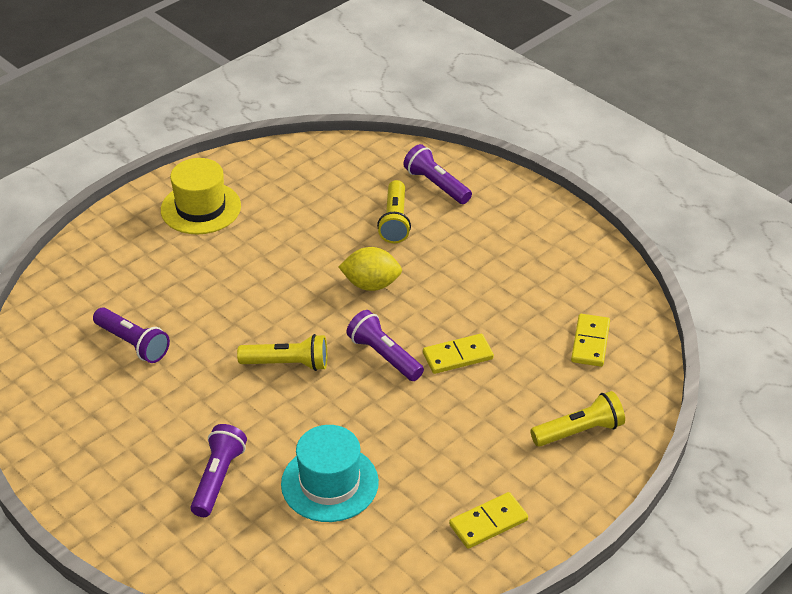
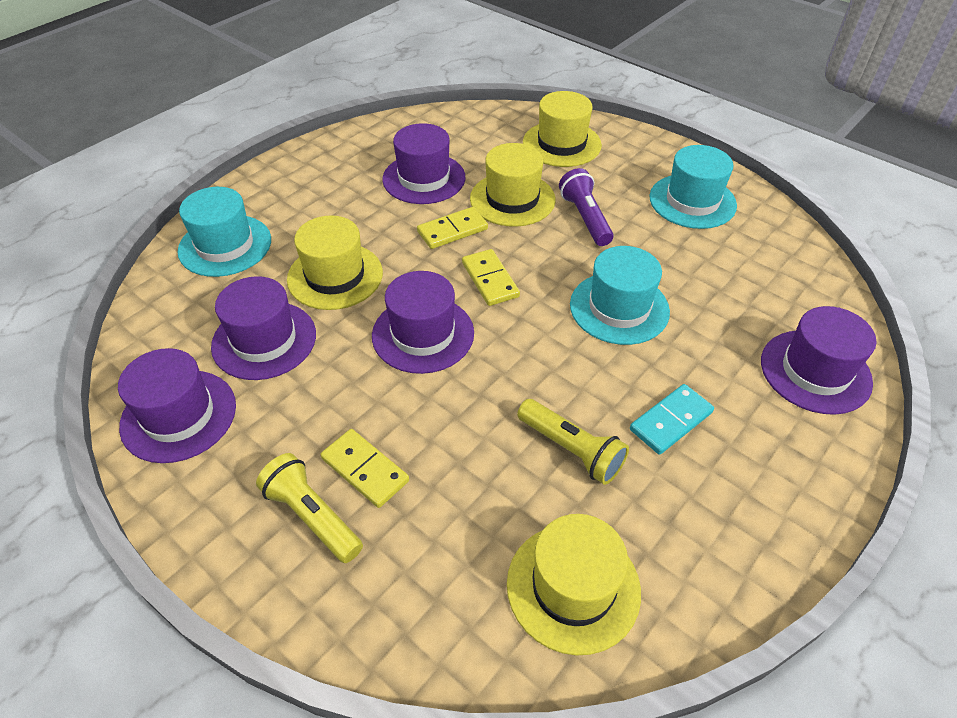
purple flashlight: 4 -> 1
purple hat: 0 -> 5
turquoise domino: 0 -> 1
turquoise hat: 1 -> 3
yellow flashlight: 3 -> 2
yellow hat: 1 -> 4
yellow lemon: 1 -> 0

